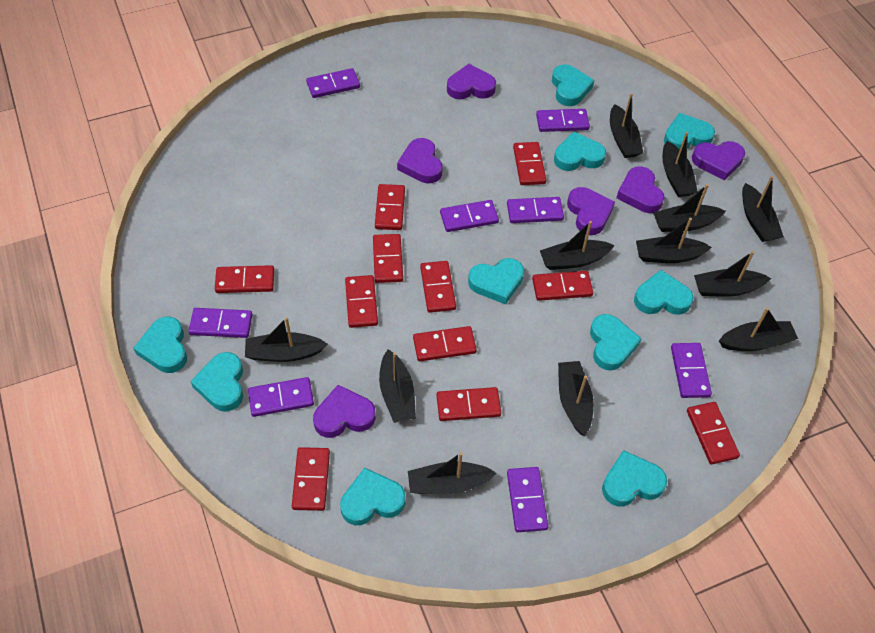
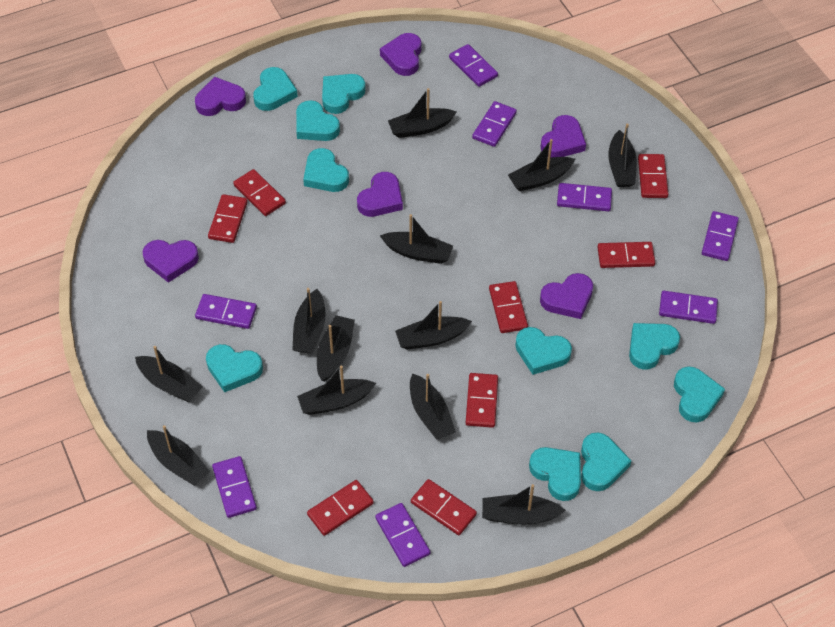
red domino: 11 -> 8

